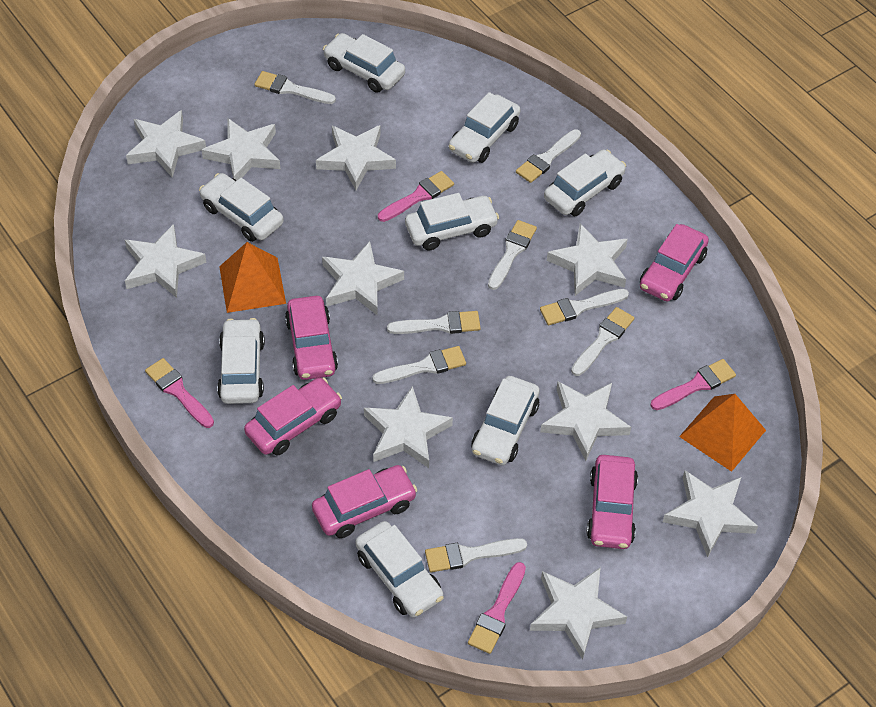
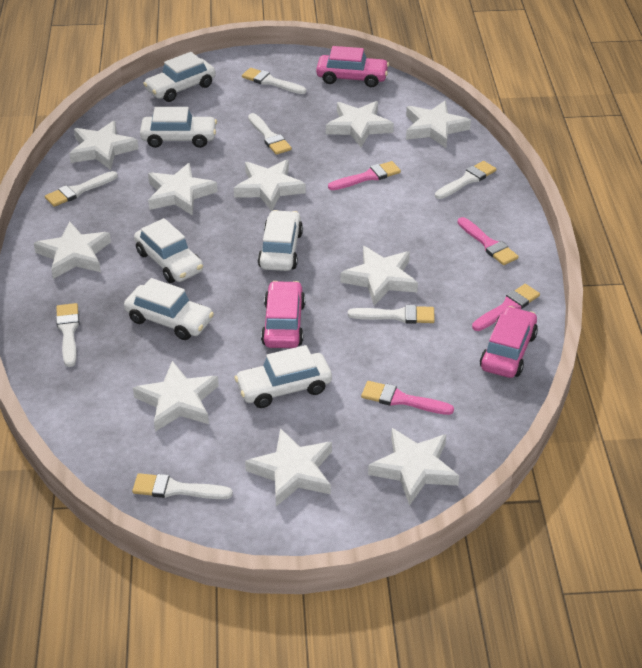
orange pyramid: 2 -> 0
pink car: 5 -> 3
white brush: 8 -> 7
white car: 8 -> 6

